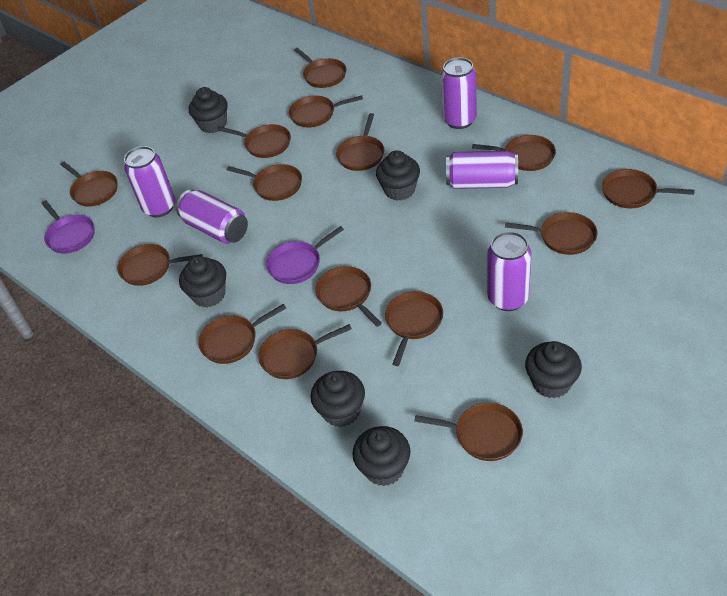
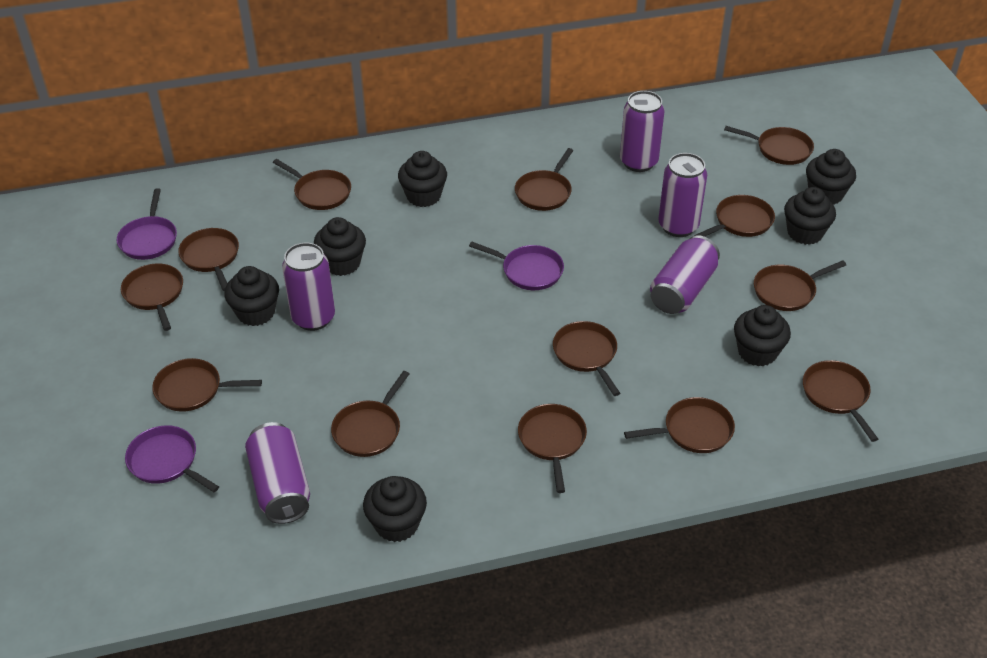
black cupcake: 6 -> 7
brown pan: 15 -> 13
purple pan: 2 -> 3

